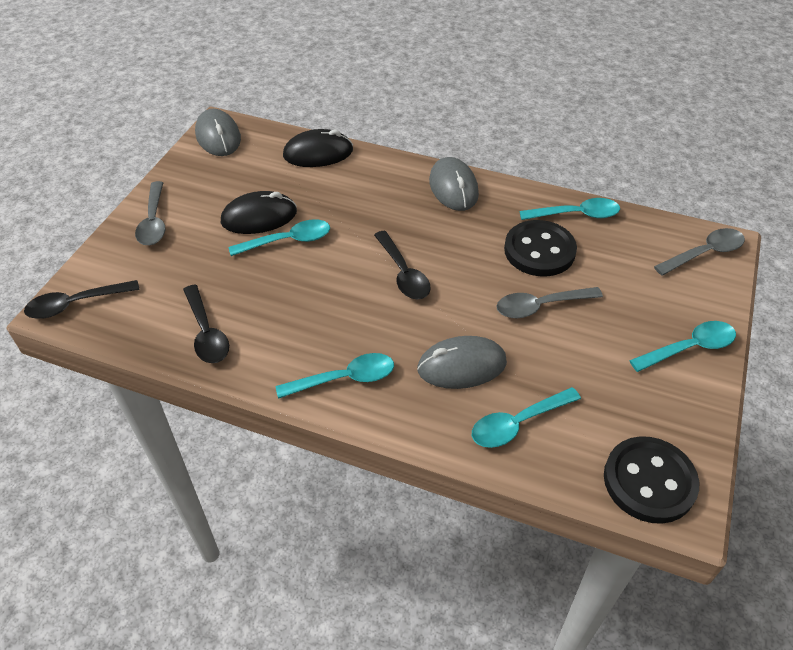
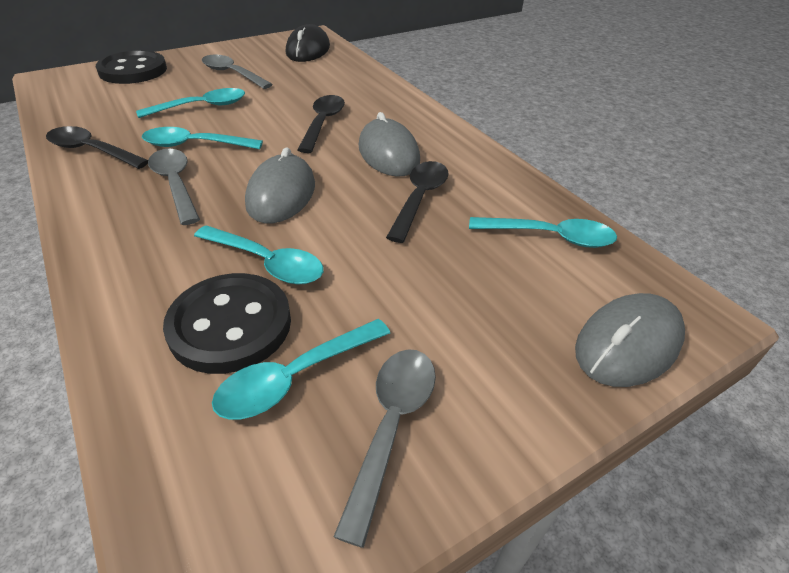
black mouse: 2 -> 1

